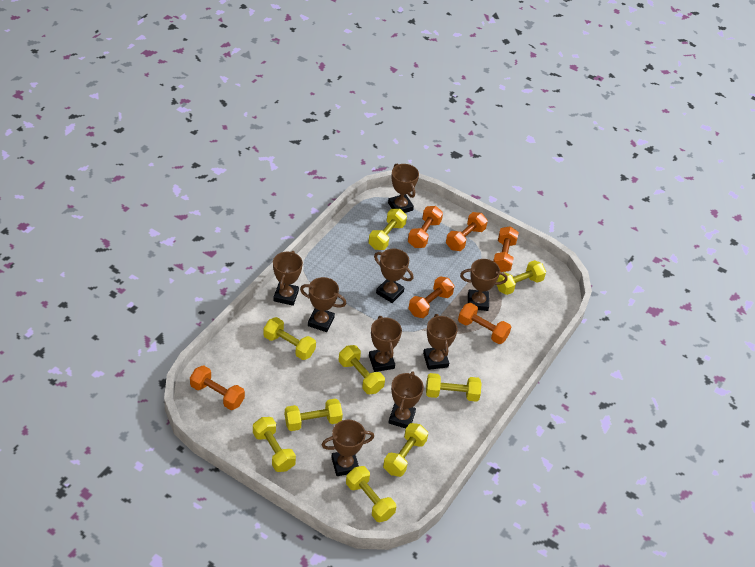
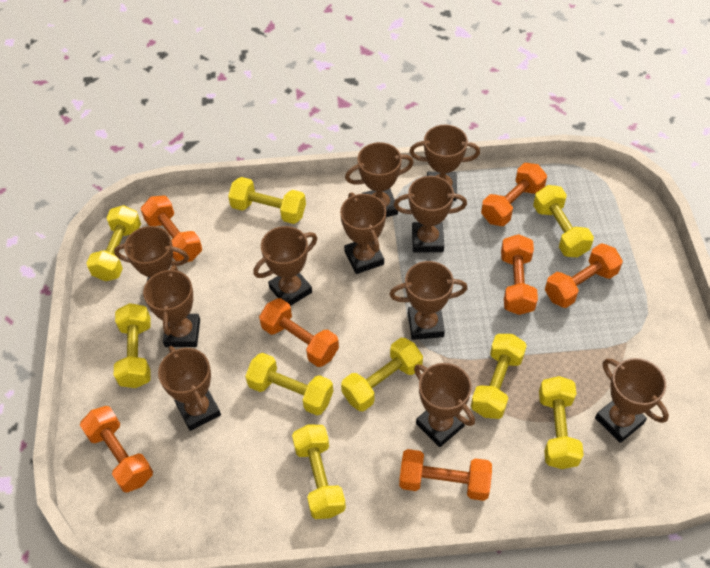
brown trophy: 9 -> 11
orange dumbbell: 6 -> 7

